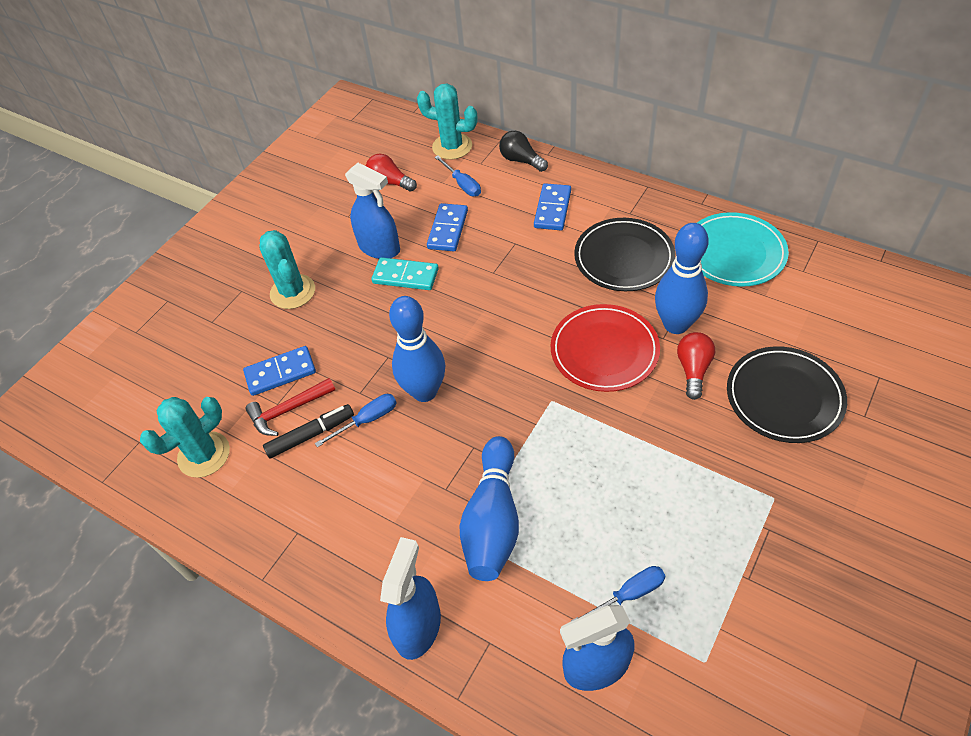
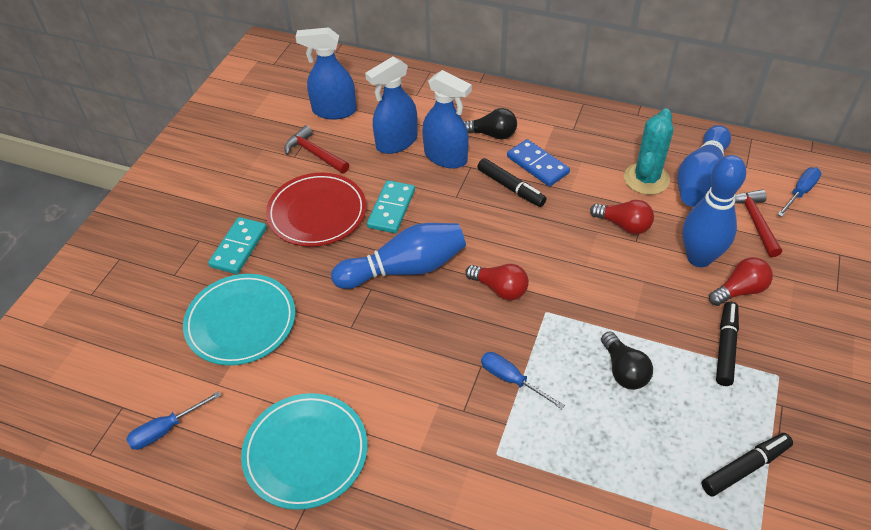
black light bulb: 1 -> 2
black marker: 1 -> 3
black plate: 2 -> 0
blue domino: 3 -> 1
red hammer: 1 -> 2
red light bulb: 2 -> 3
turquoise cactus: 3 -> 1
turquoise domino: 1 -> 2
turquoise plate: 1 -> 2

